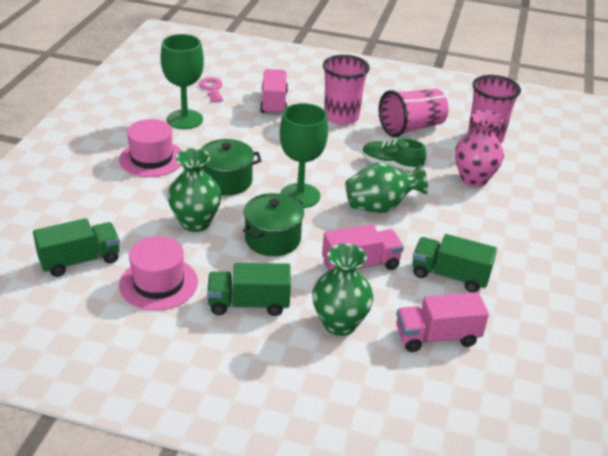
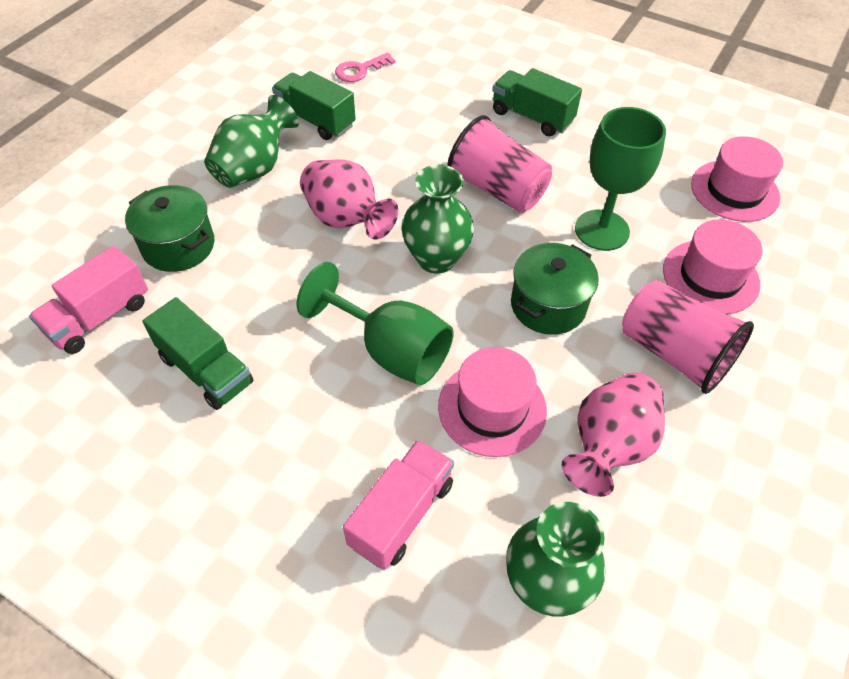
green shoe: 1 -> 0
pink cup: 3 -> 2
pink hat: 2 -> 3
pink truck: 3 -> 2
pink vase: 1 -> 2

